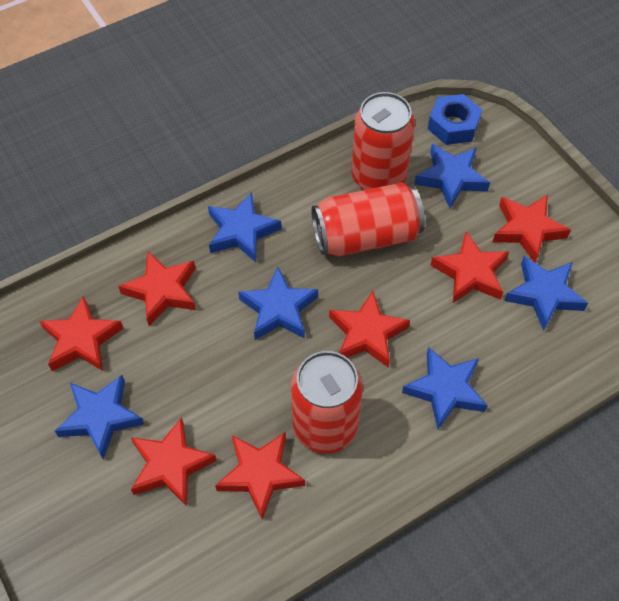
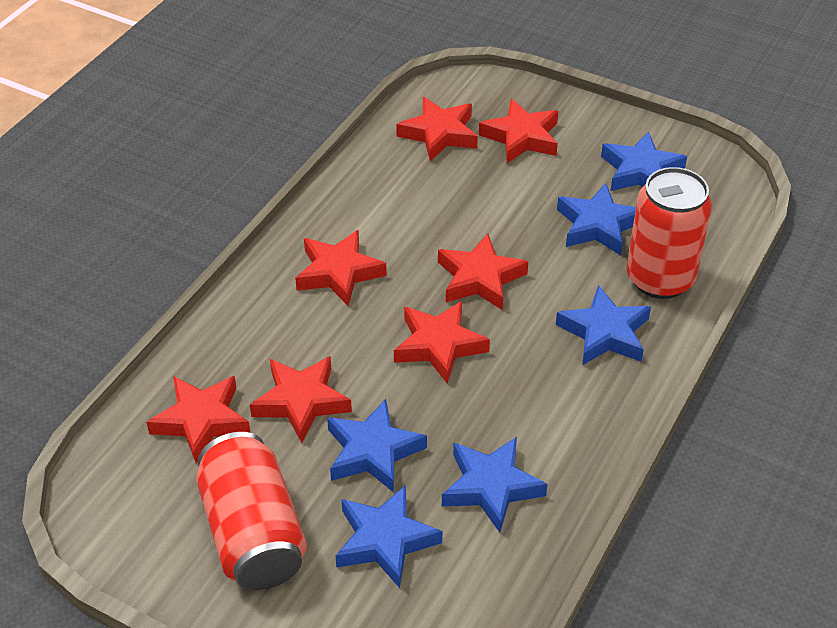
blue nut: 1 -> 0
red can: 3 -> 2

